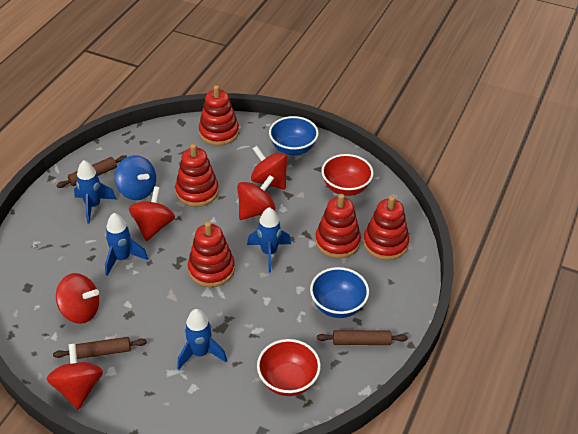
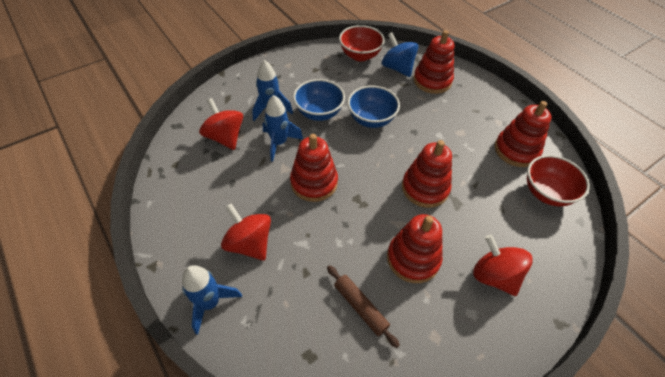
blue rocket: 4 -> 3
brown rolling pin: 3 -> 1
red spinning top: 5 -> 3

